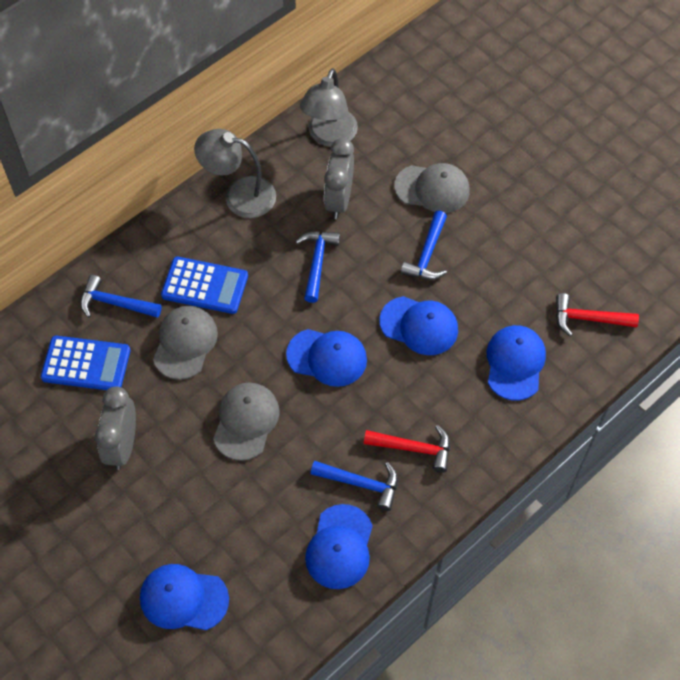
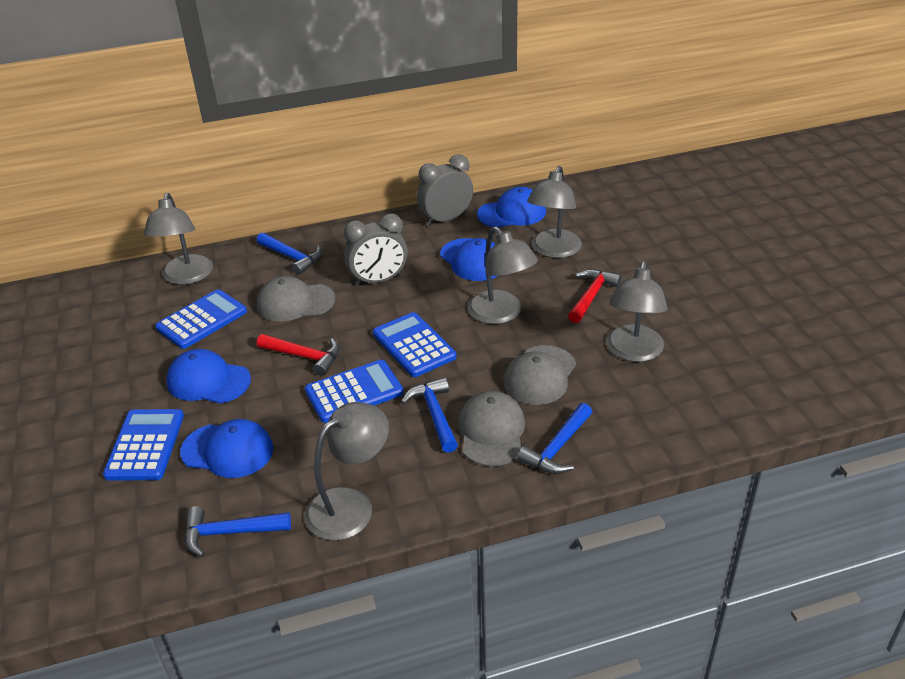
blue calculator: 2 -> 4
blue cap: 5 -> 4
grey lamp: 2 -> 5

